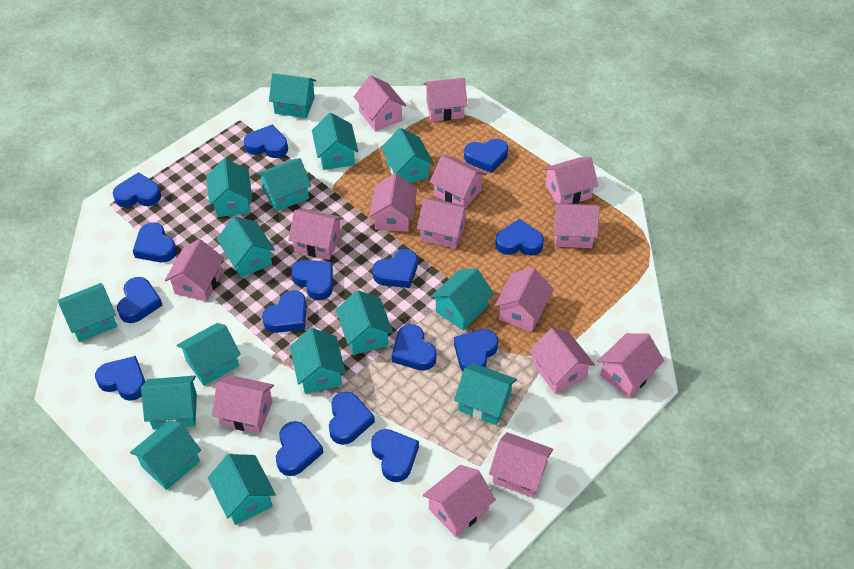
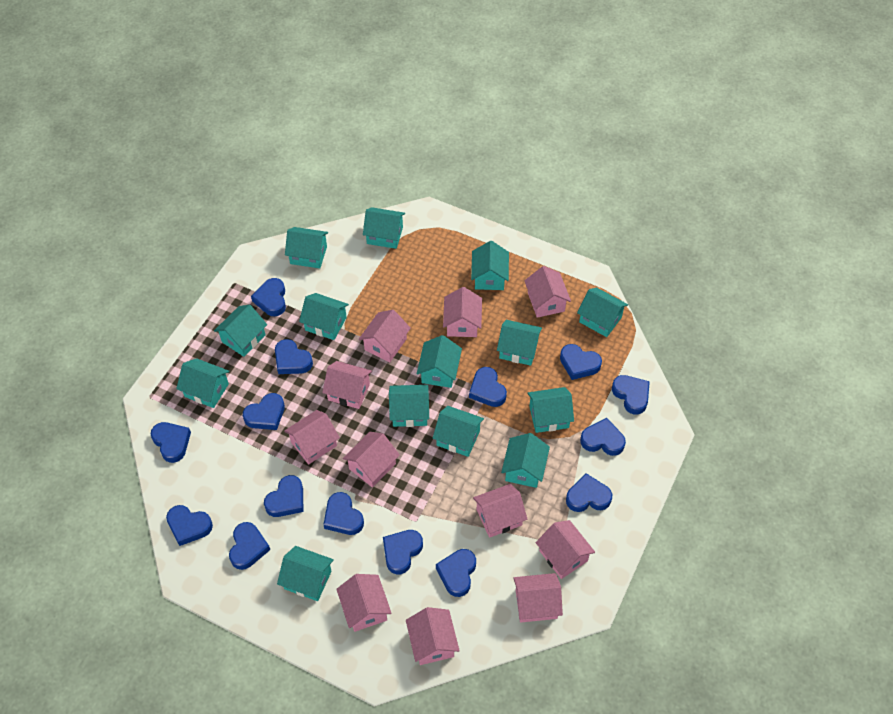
pink house: 15 -> 11
turquoise house: 15 -> 14

